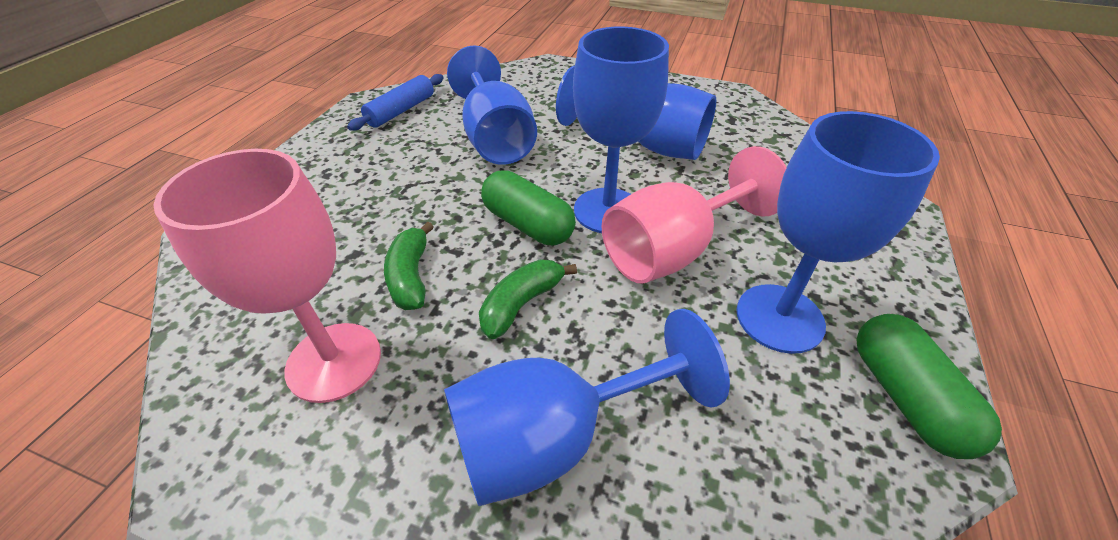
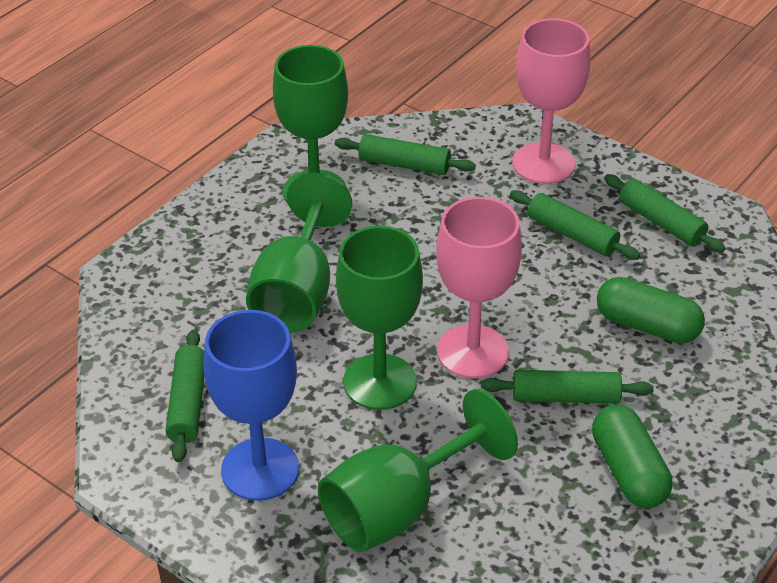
blue goblet: 5 -> 1
blue rolling pin: 1 -> 0
green banana: 2 -> 0
green goblet: 0 -> 4
green rolling pin: 0 -> 5

